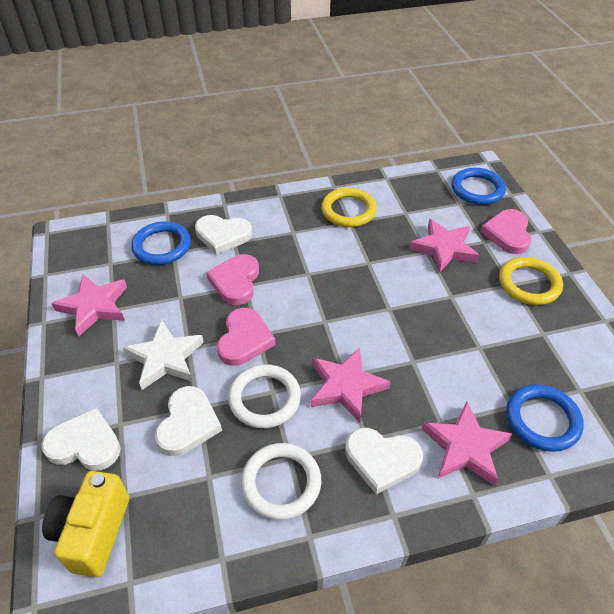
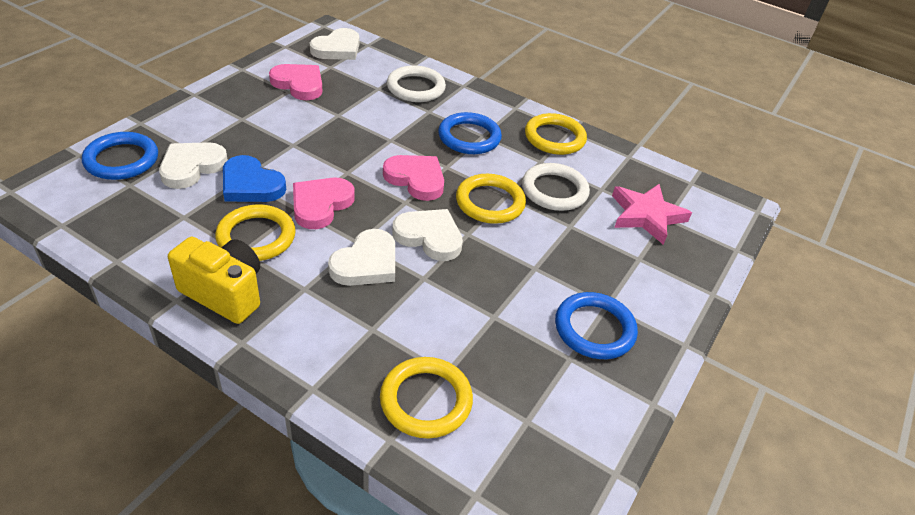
blue heart: 0 -> 1
pink star: 4 -> 1
white star: 1 -> 0
yellow ring: 2 -> 4

